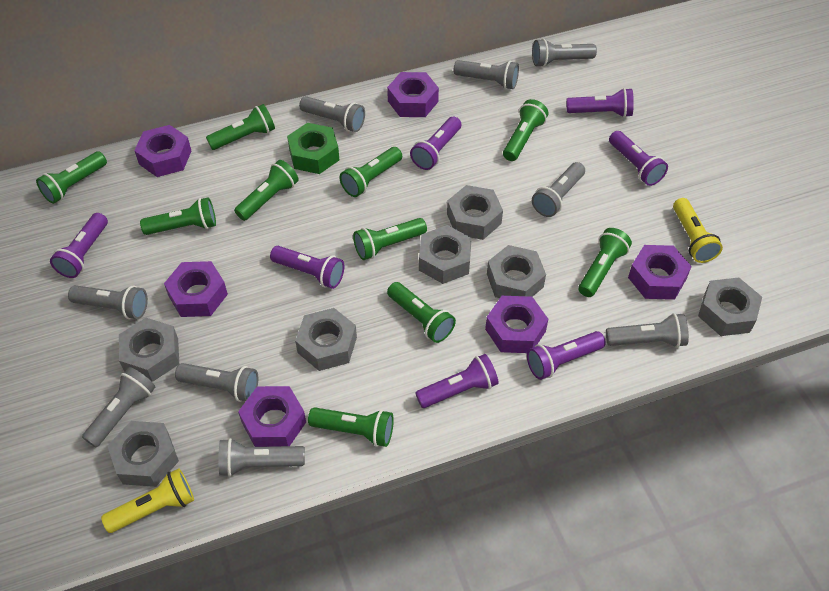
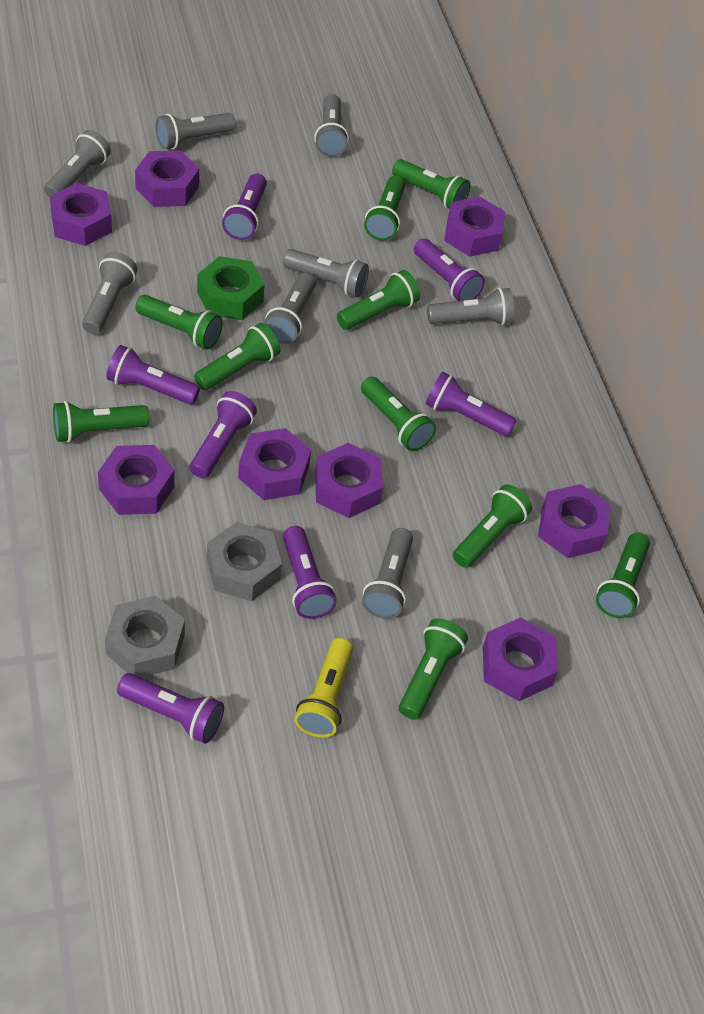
grey flashlight: 9 -> 8
grey nut: 7 -> 2
purple nut: 6 -> 8
yellow flashlight: 2 -> 1

